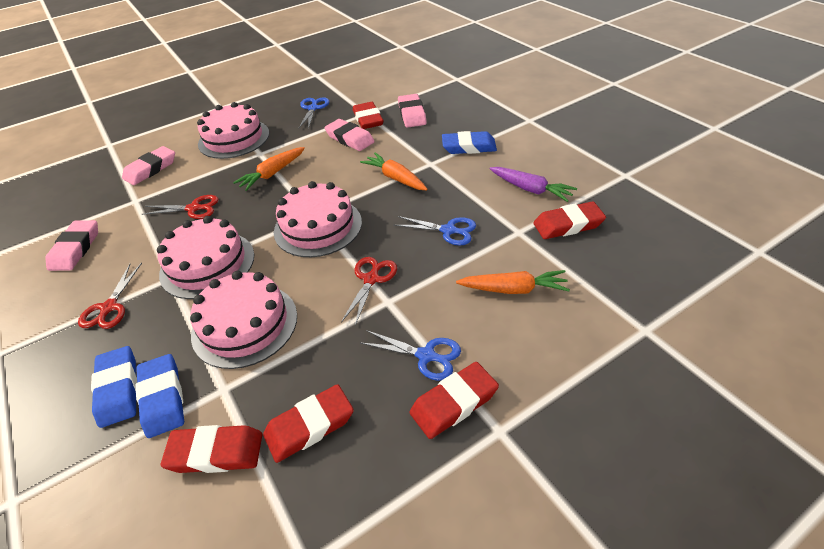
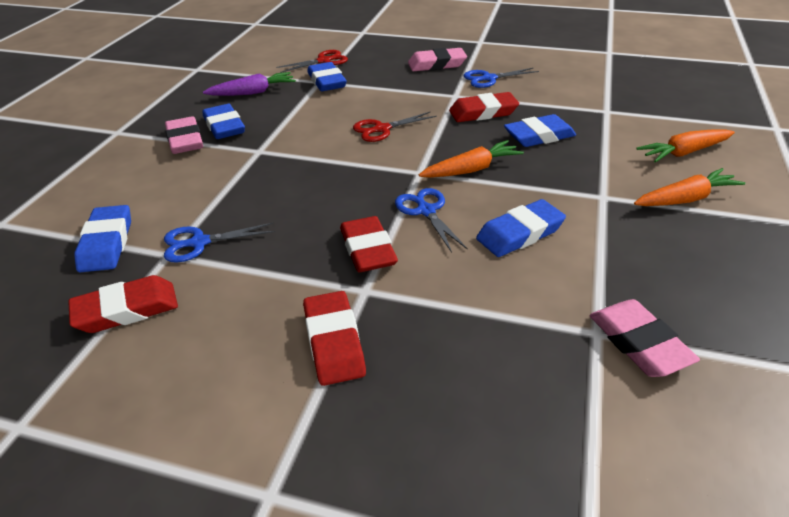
blue eraser: 3 -> 5
pink cake: 4 -> 0
pink eraser: 4 -> 3
red eraser: 5 -> 4
red scissors: 3 -> 2

